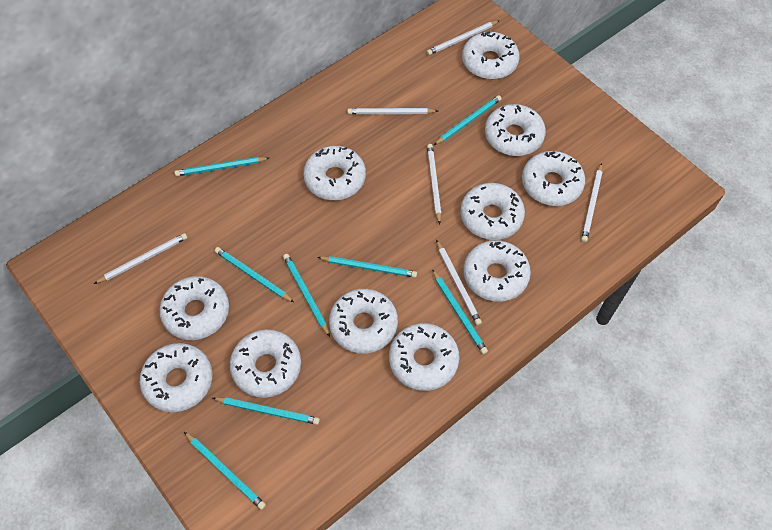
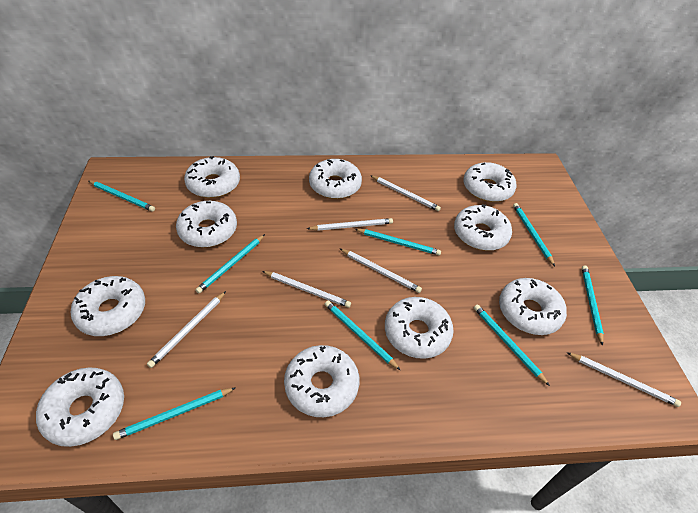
white donut: 11 -> 10

